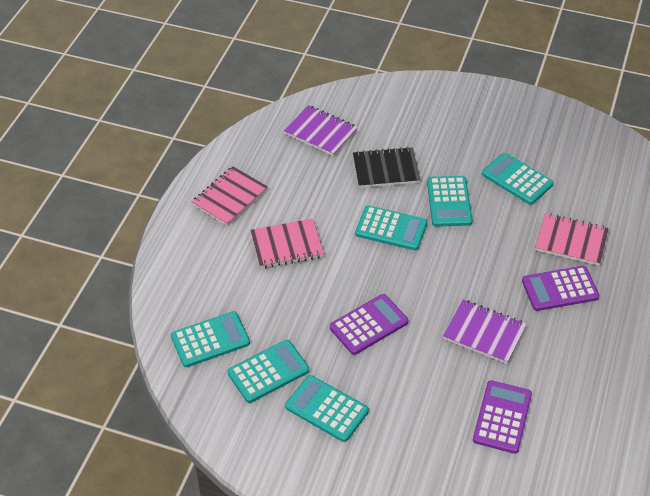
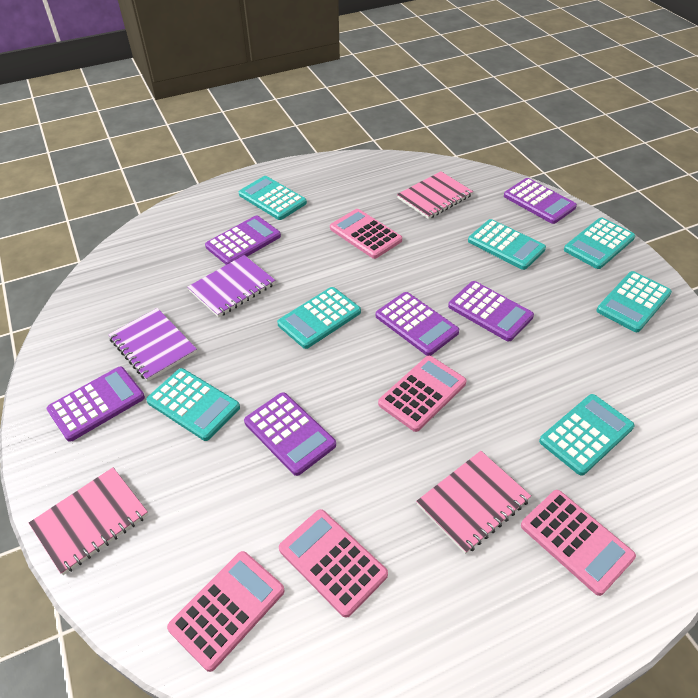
black notebook: 1 -> 0
pink calculator: 0 -> 5
purple calculator: 3 -> 6
turquoise calculator: 6 -> 7

